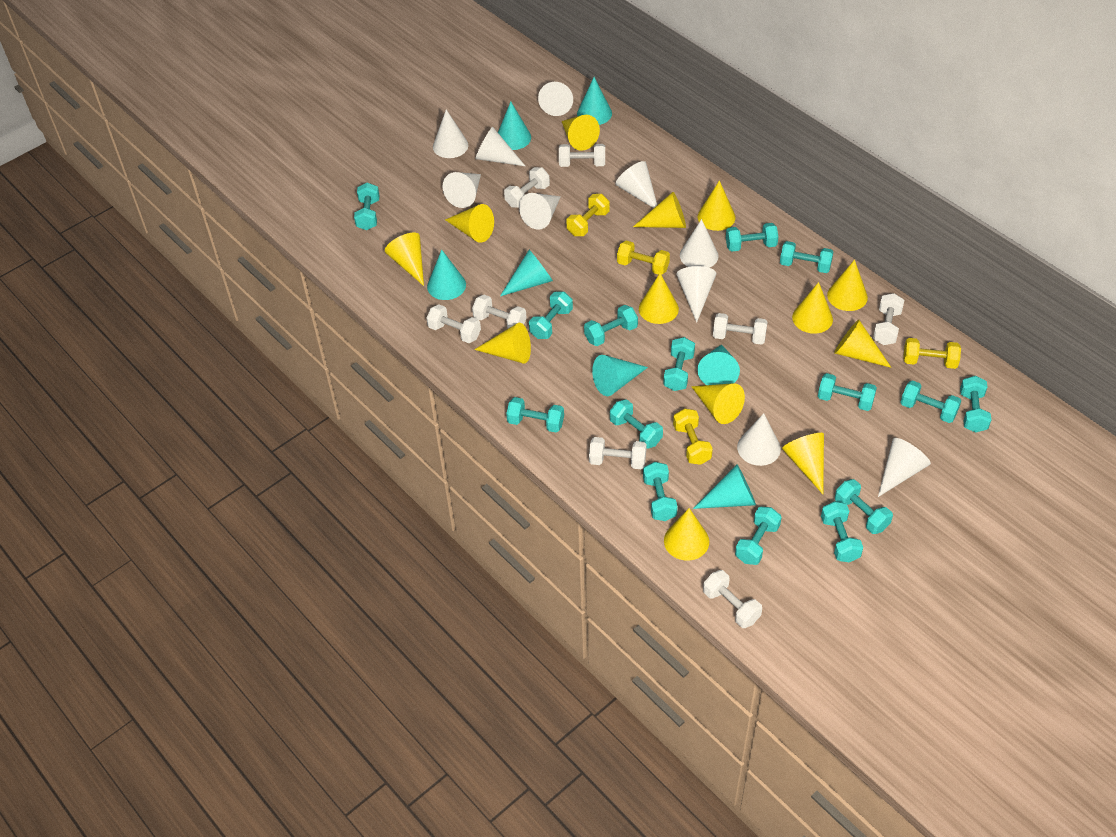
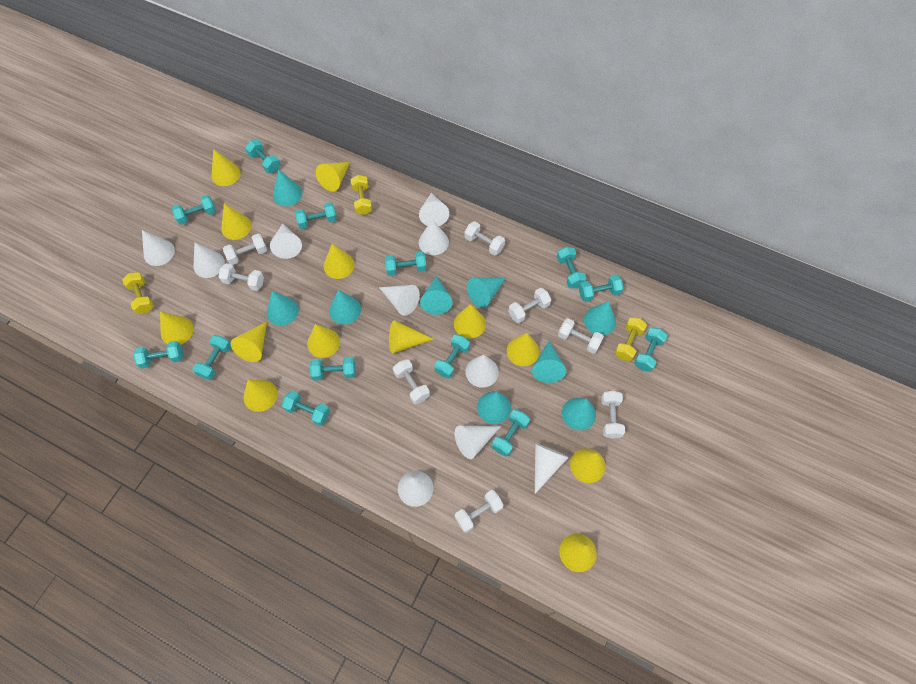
turquoise cone: 7 -> 9
turquoise dumbbell: 15 -> 13
yellow dumbbell: 4 -> 3

